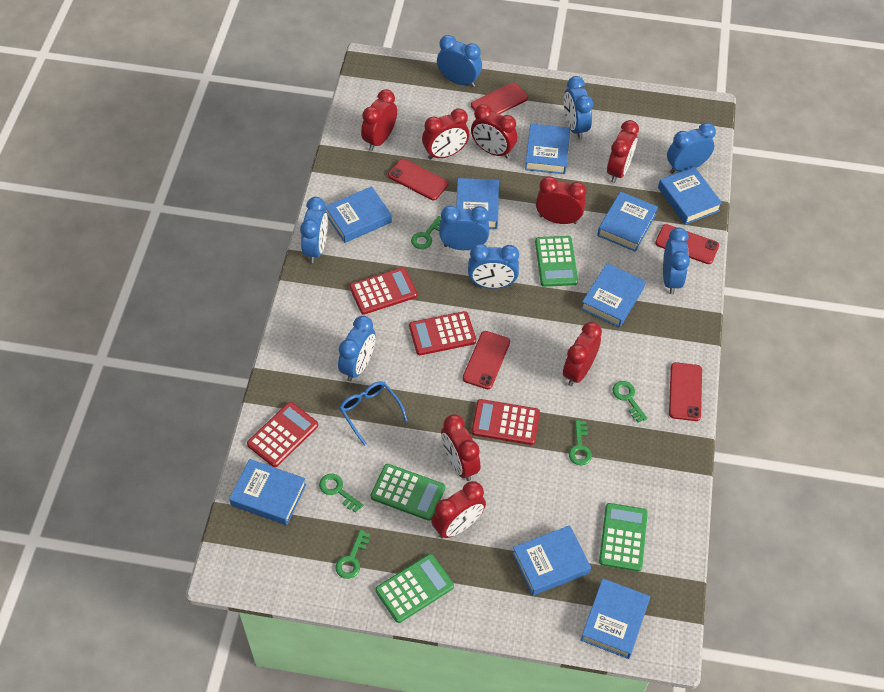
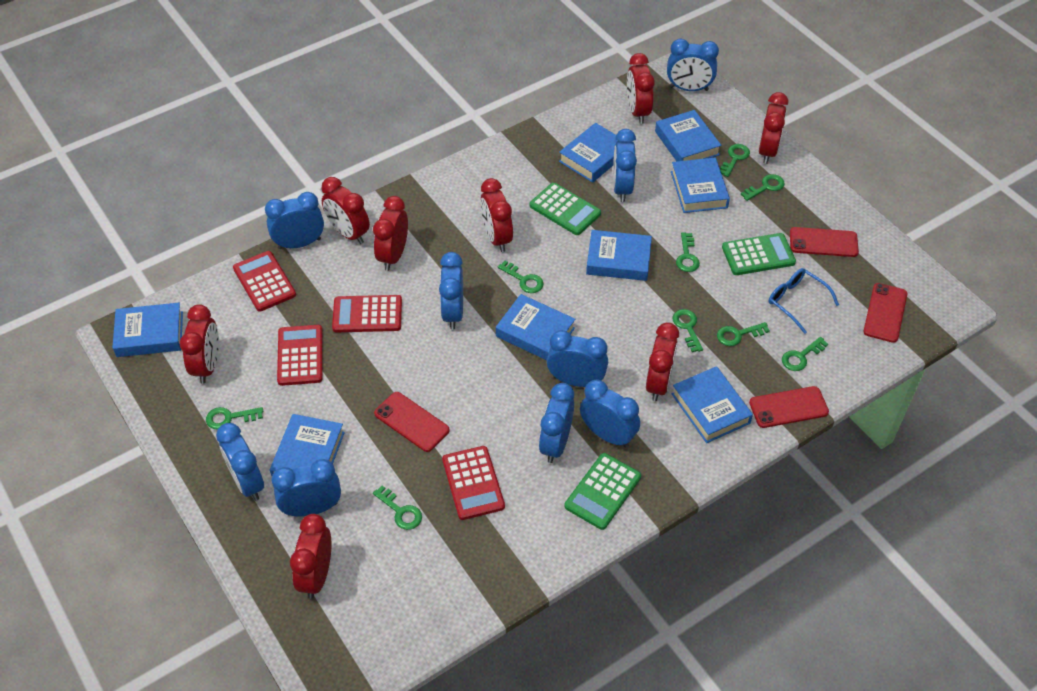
blue book: 9 -> 8
blue clock: 8 -> 9
green calculator: 4 -> 3
green key: 5 -> 9
red phone: 5 -> 4

